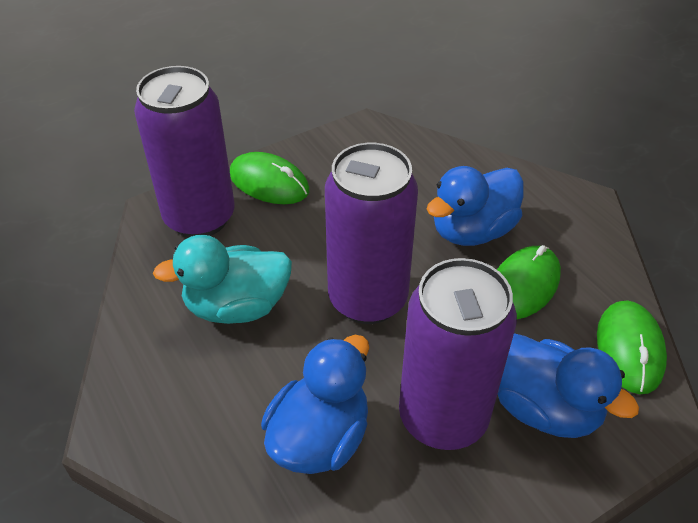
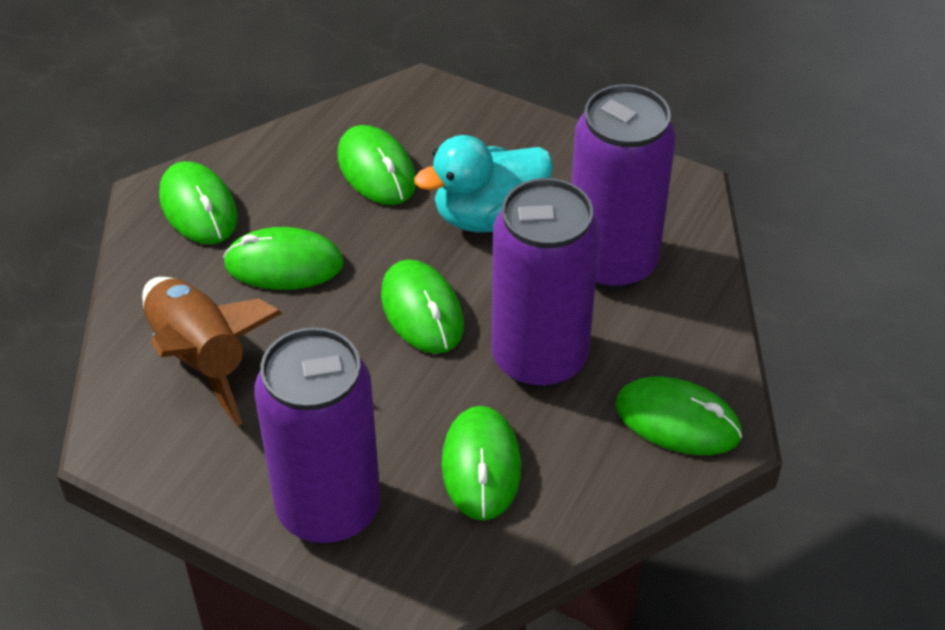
blue duck: 3 -> 0
brown rocket: 0 -> 1
green mouse: 3 -> 6

